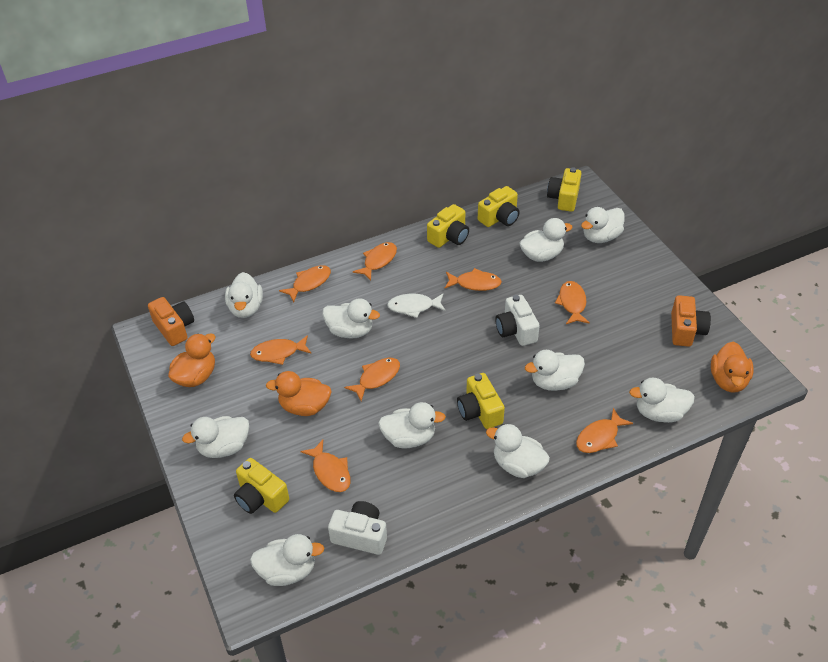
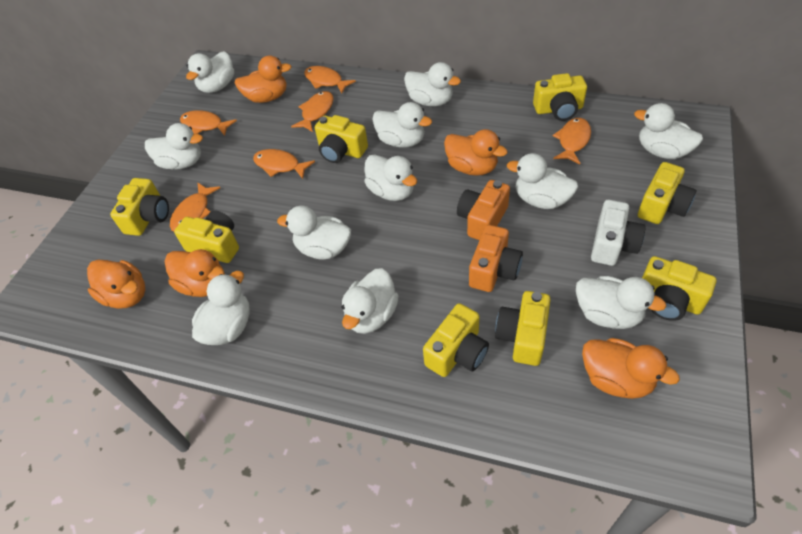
orange duck: 3 -> 5
orange fish: 8 -> 6
white camera: 2 -> 1
white duck: 10 -> 11
white fish: 1 -> 0
yellow camera: 5 -> 8

